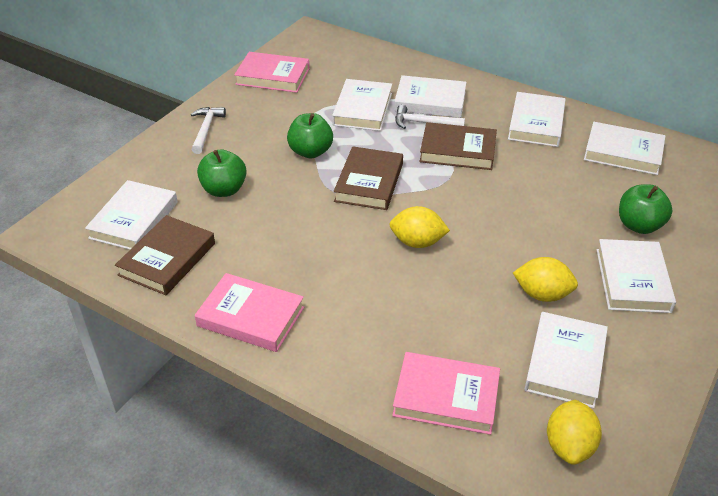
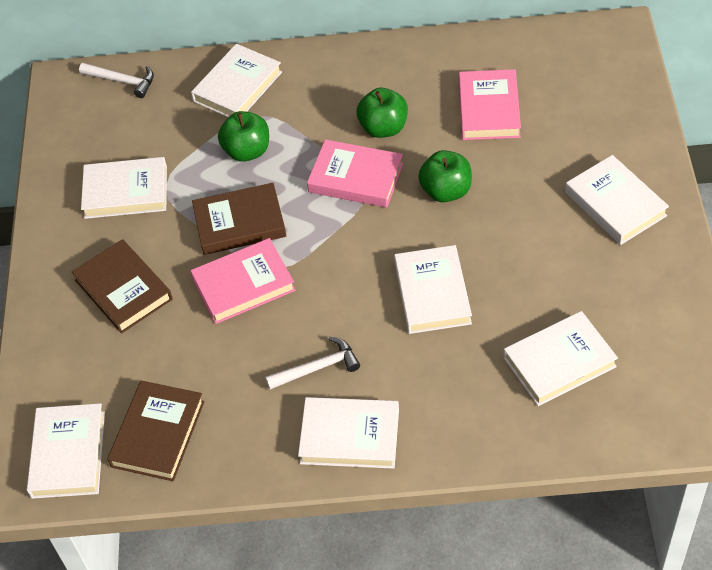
yellow lemon: 3 -> 0

